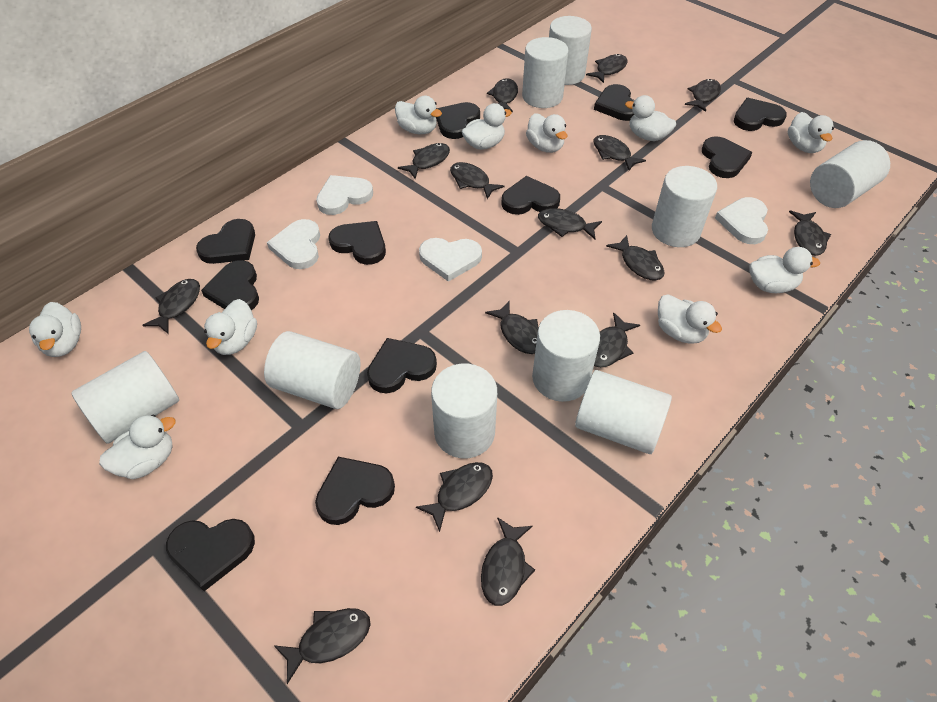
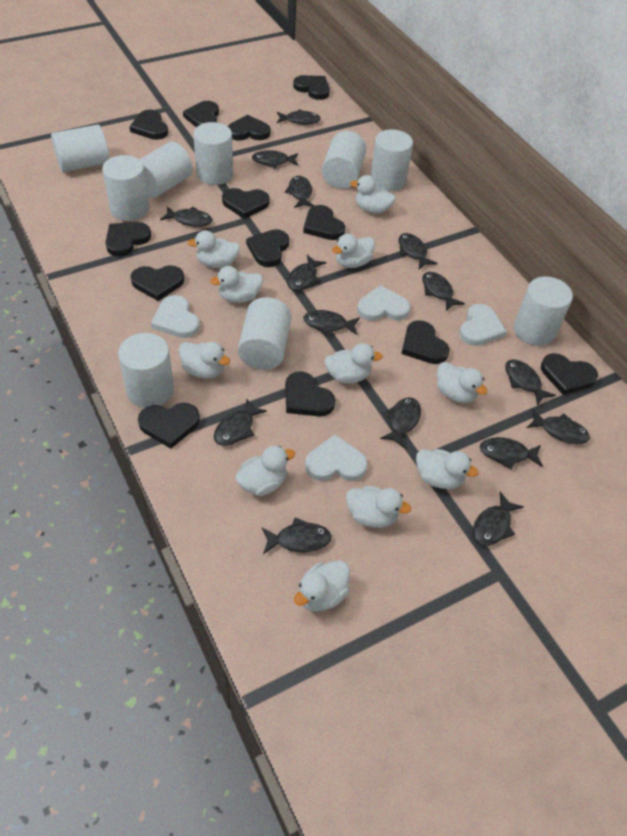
black heart: 11 -> 13
white duck: 10 -> 11

